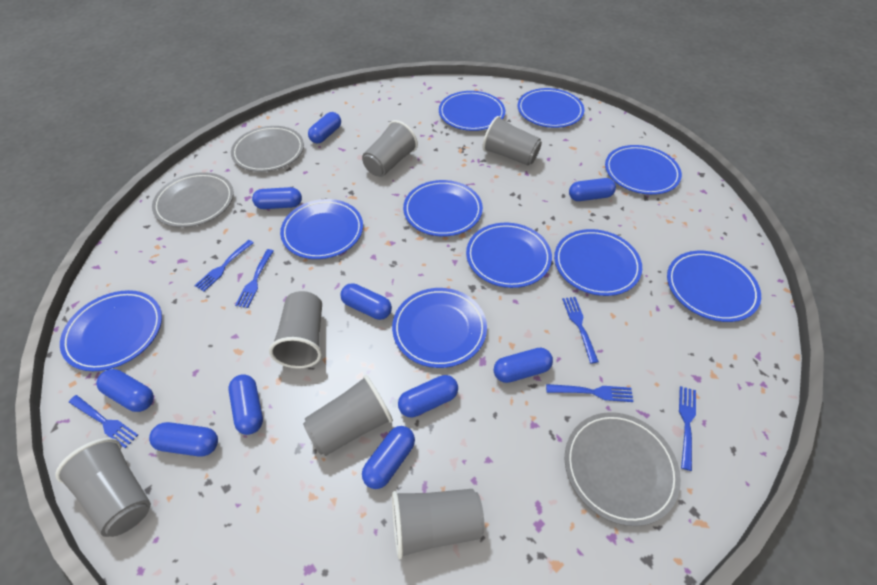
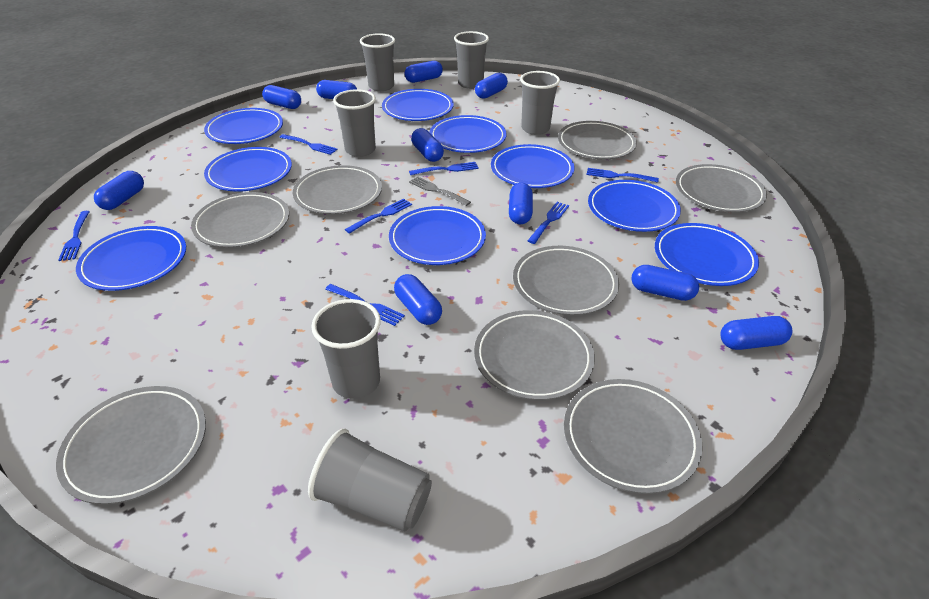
blue fork: 6 -> 7
blue plate: 10 -> 9
grey fork: 0 -> 1
grey plate: 3 -> 8

